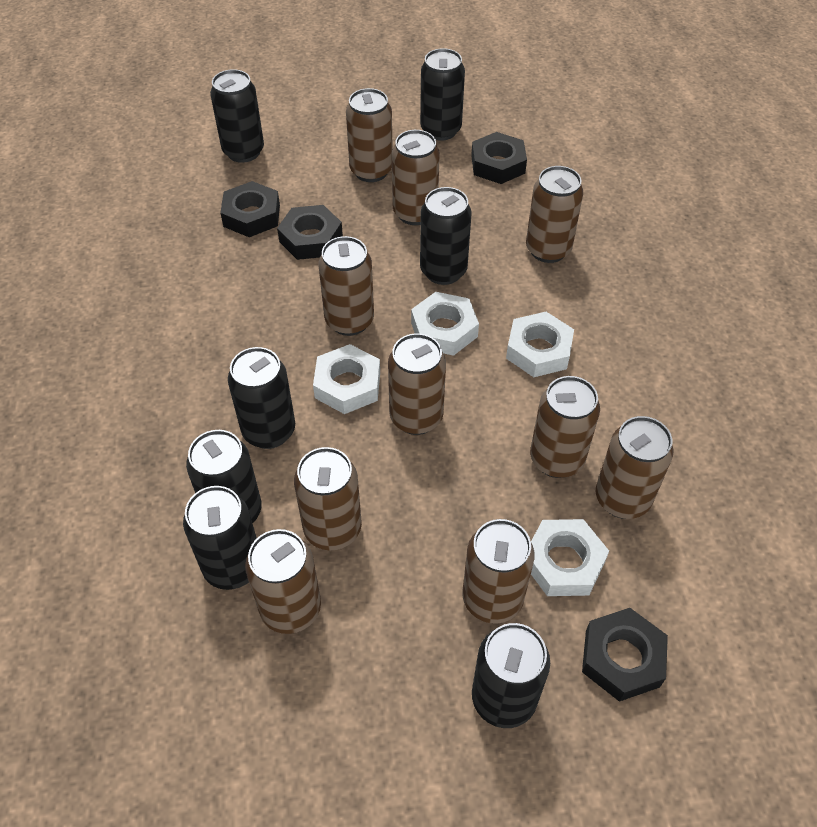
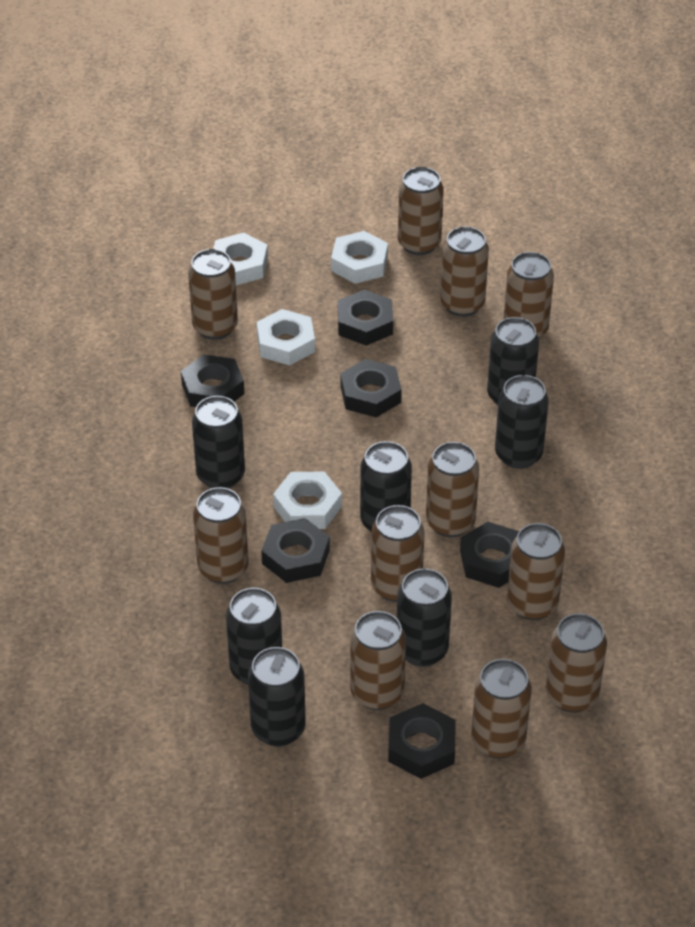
black nut: 4 -> 6
brown can: 10 -> 11

